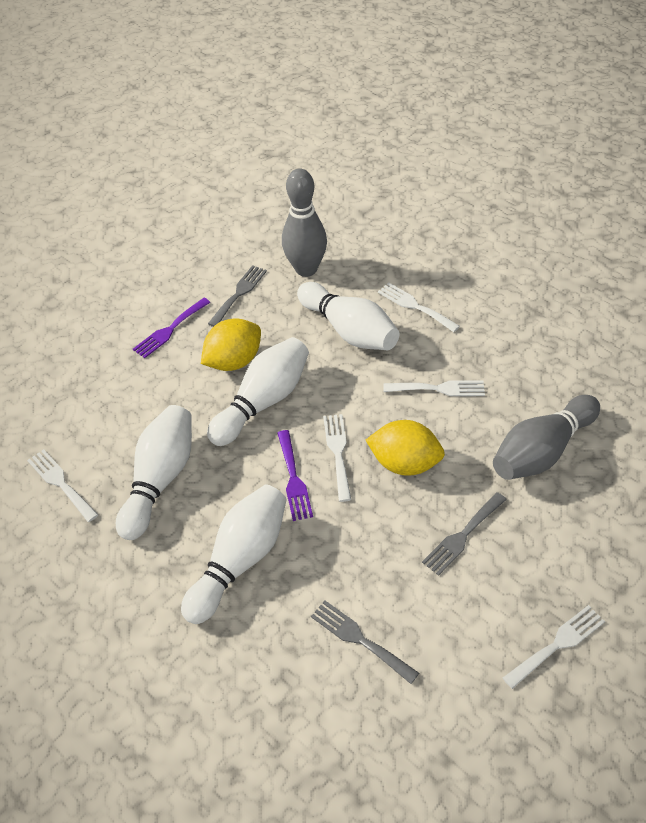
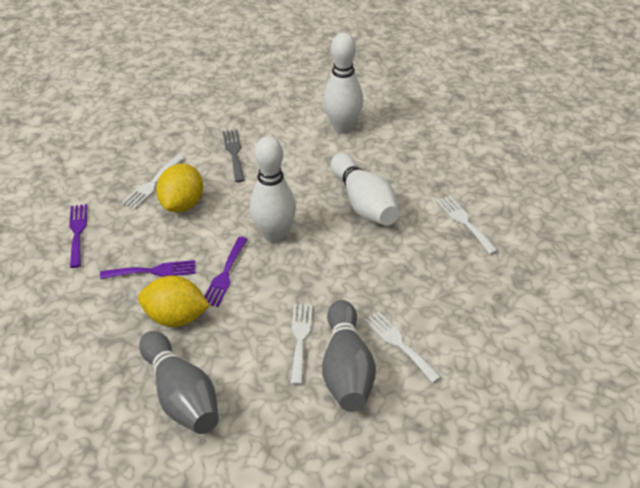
grey fork: 3 -> 1
purple fork: 2 -> 3
white bowling pin: 4 -> 3
white fork: 5 -> 4

